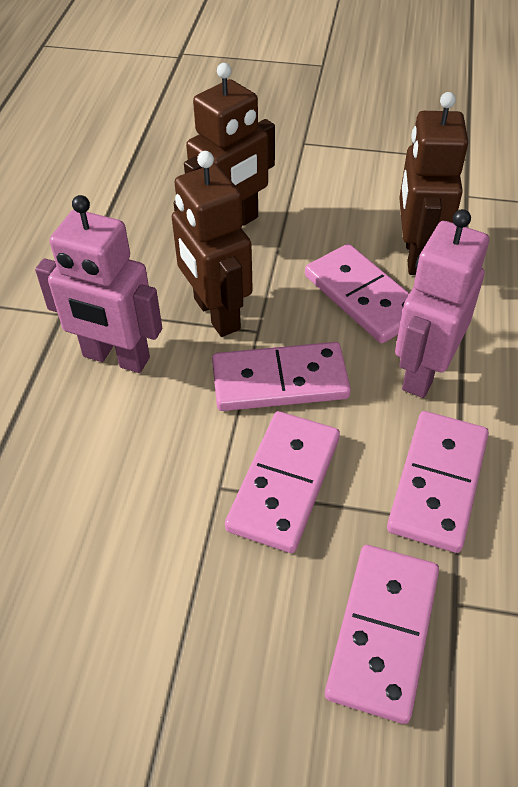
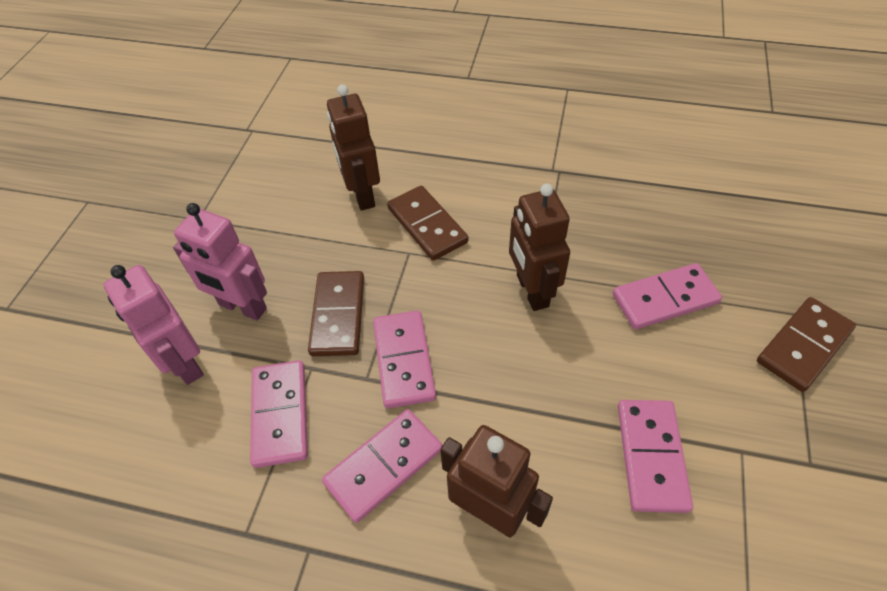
brown domino: 0 -> 3

